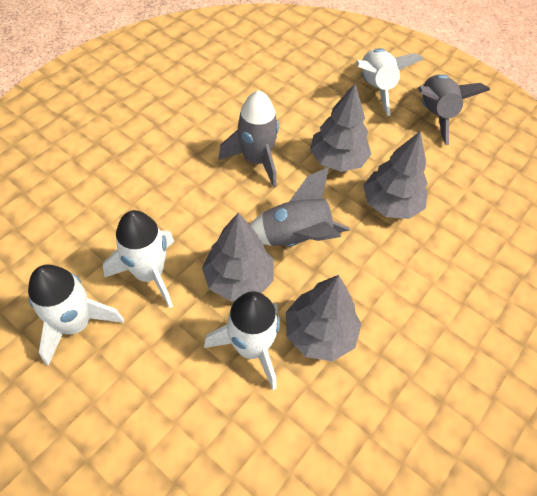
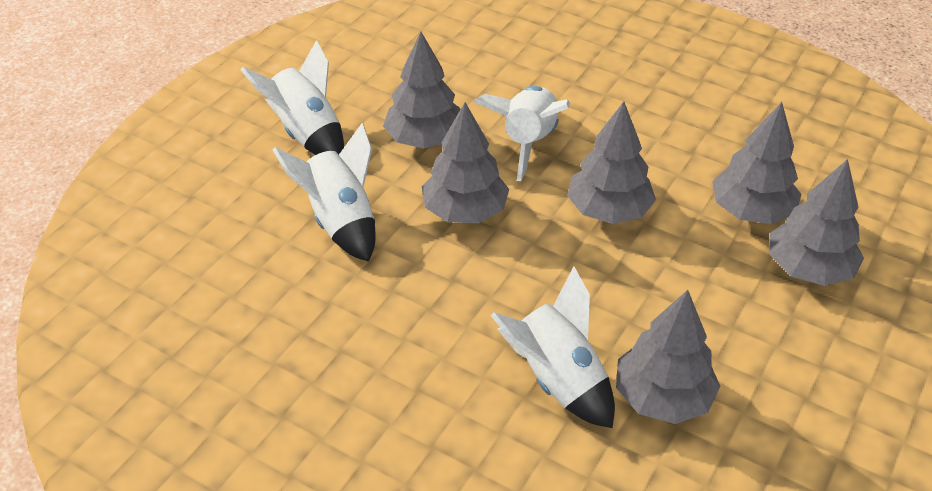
grey rocket: 3 -> 0
grey tree: 4 -> 6

